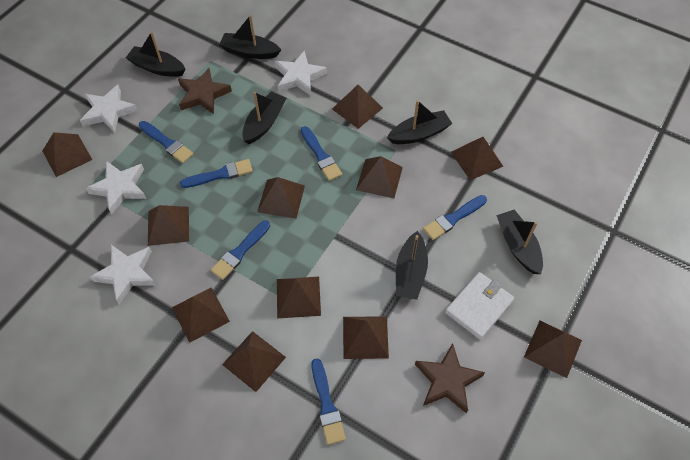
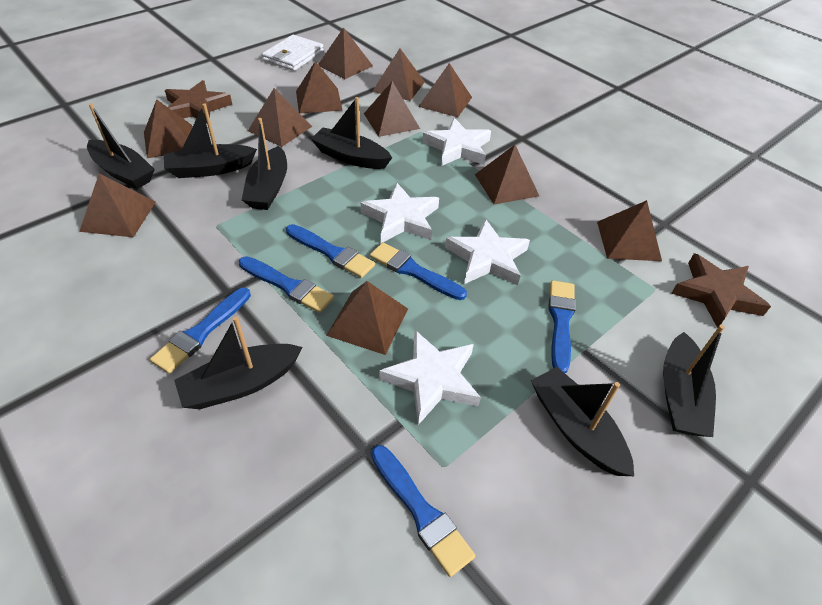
black boat: 6 -> 7

